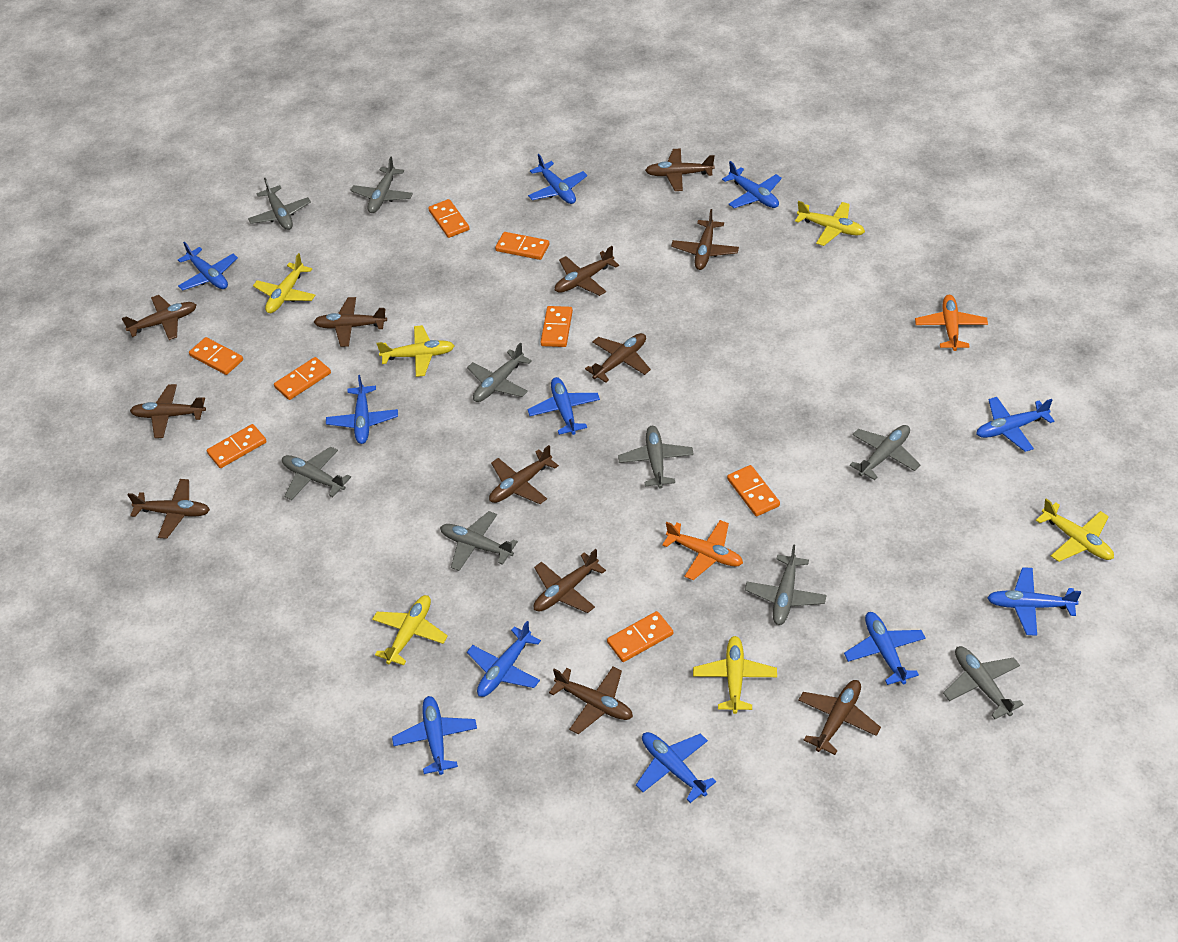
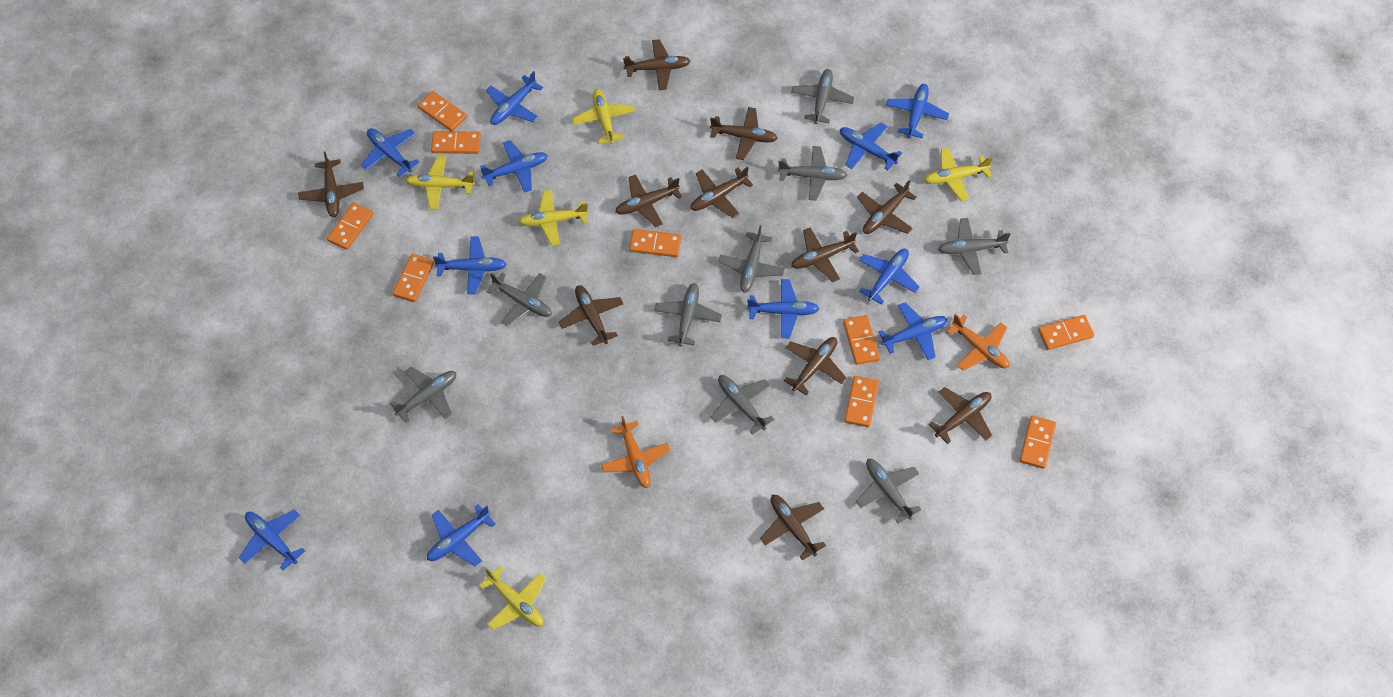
brown plane: 12 -> 11
orange domino: 8 -> 9
yellow plane: 6 -> 5

